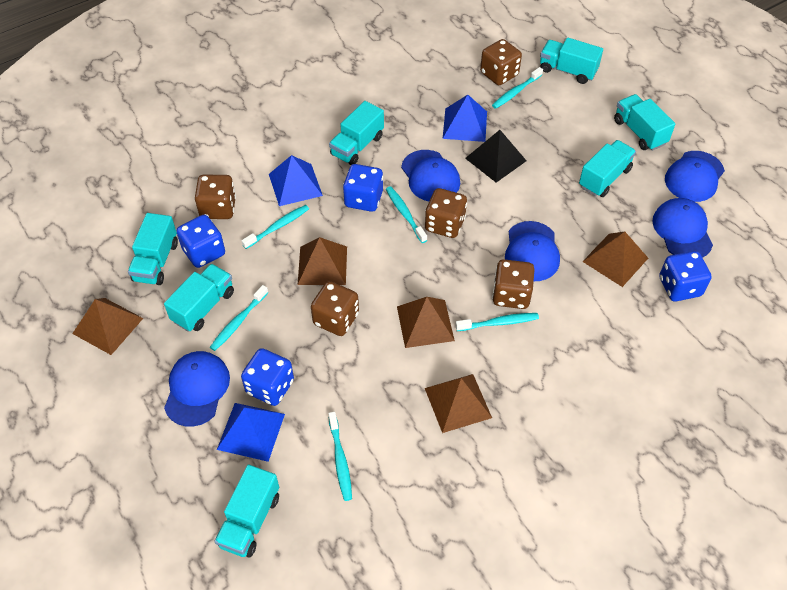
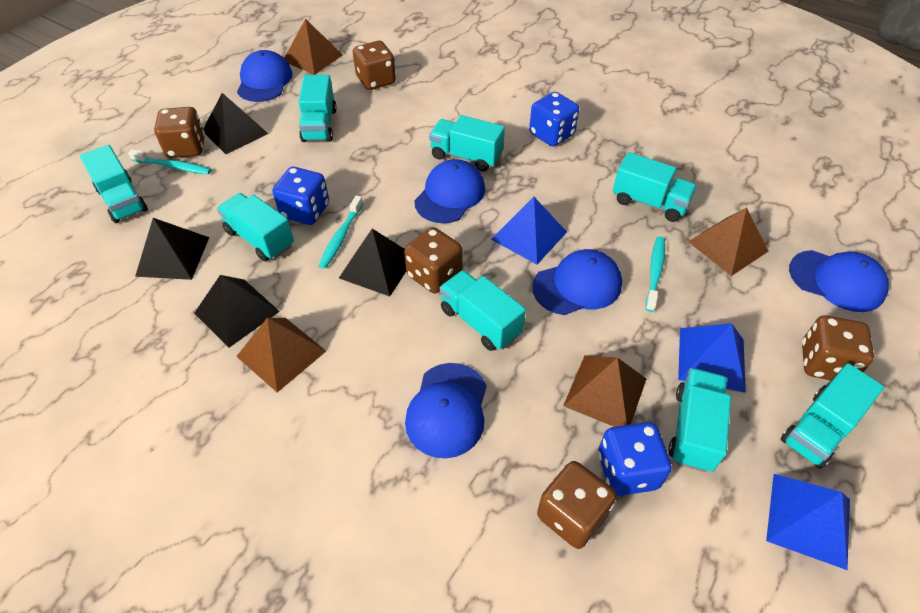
black pyramid: 1 -> 4
blue dice: 4 -> 3
brown pyramid: 5 -> 4
turquoise toothbrush: 6 -> 3
turquoise truck: 7 -> 8

